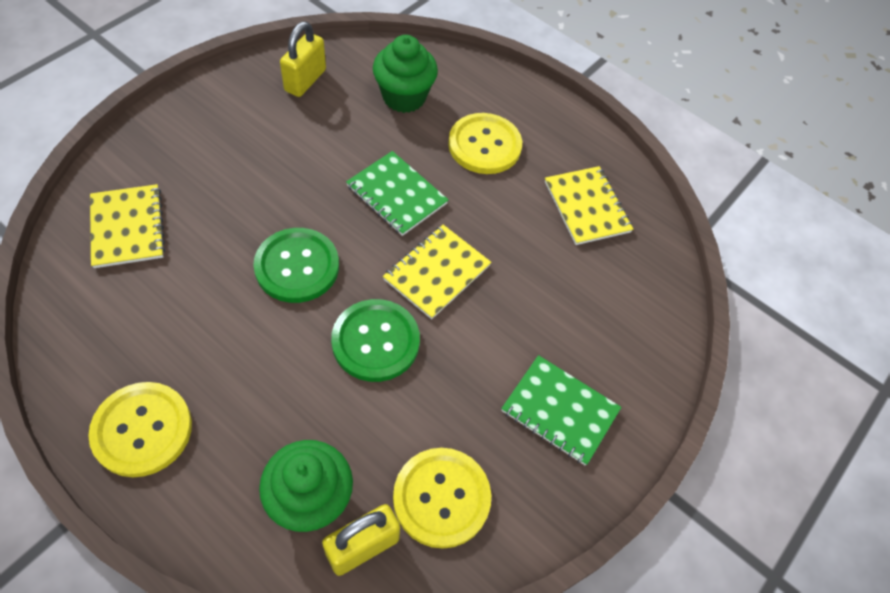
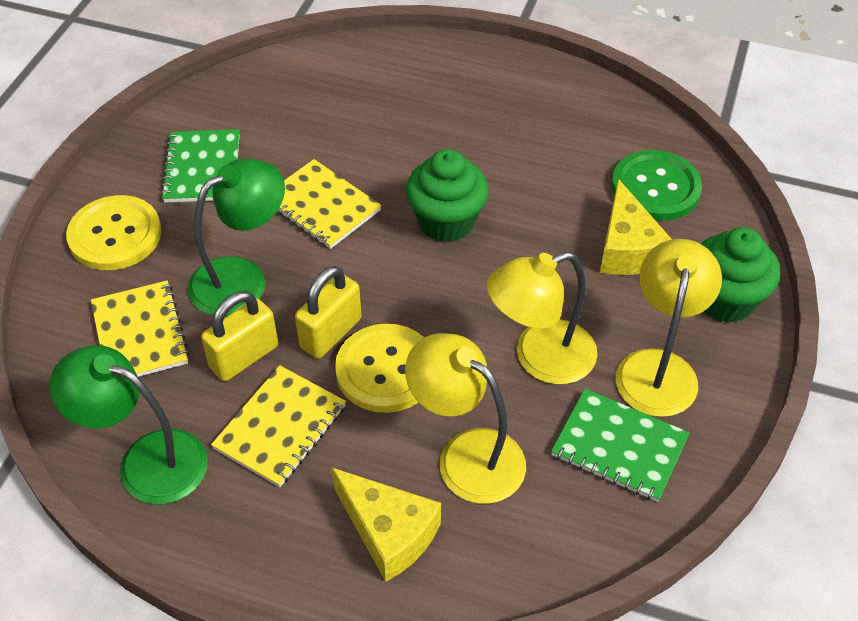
green button: 2 -> 1
green lamp: 0 -> 2
yellow button: 3 -> 2
yellow cheese: 0 -> 2
yellow lamp: 0 -> 3

